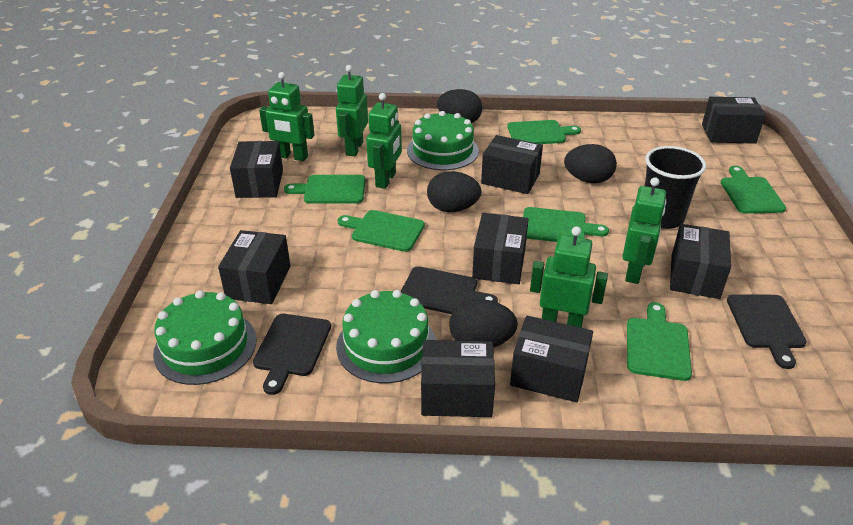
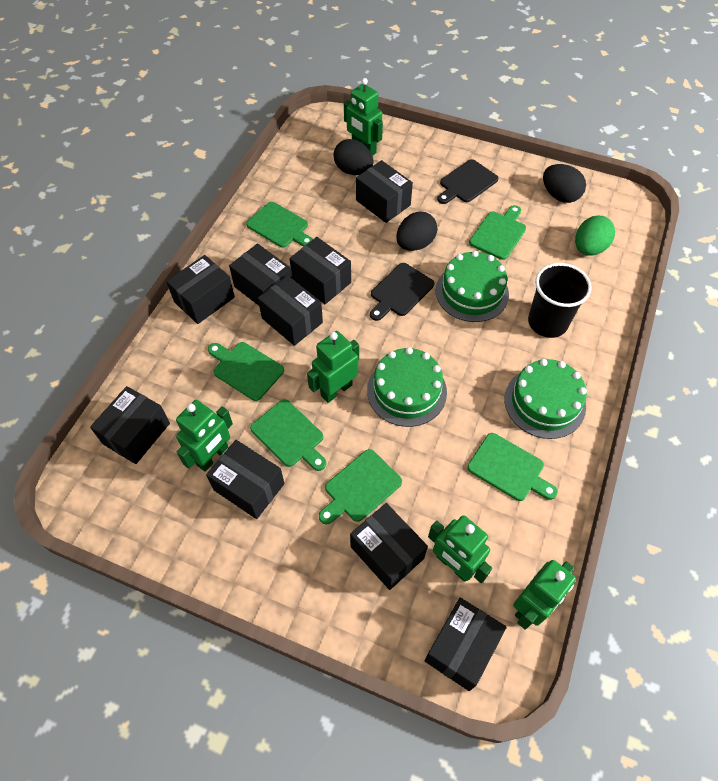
black box: 8 -> 9
black cutting board: 3 -> 2
black egg: 4 -> 3
green egg: 0 -> 1

